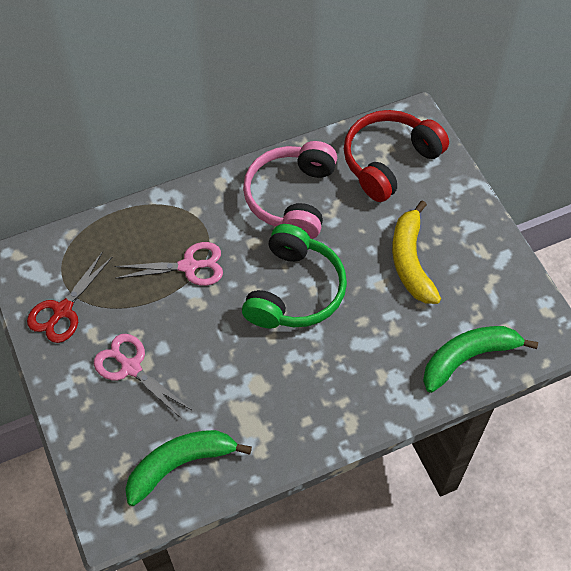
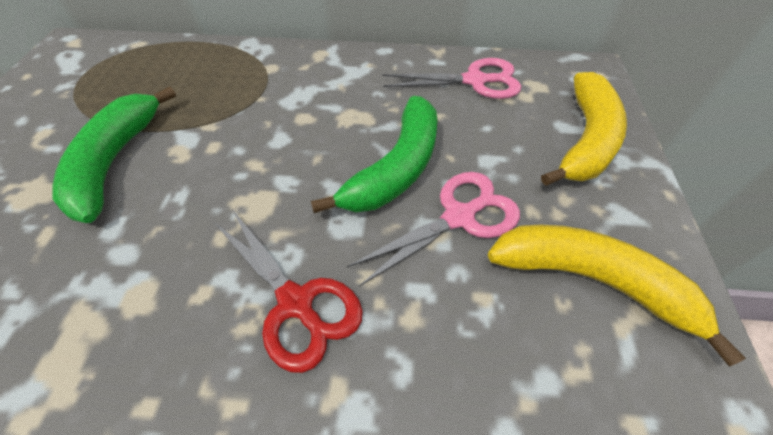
green headphones: 1 -> 0
pink headphones: 1 -> 0
red headphones: 1 -> 0
yellow banana: 1 -> 2

